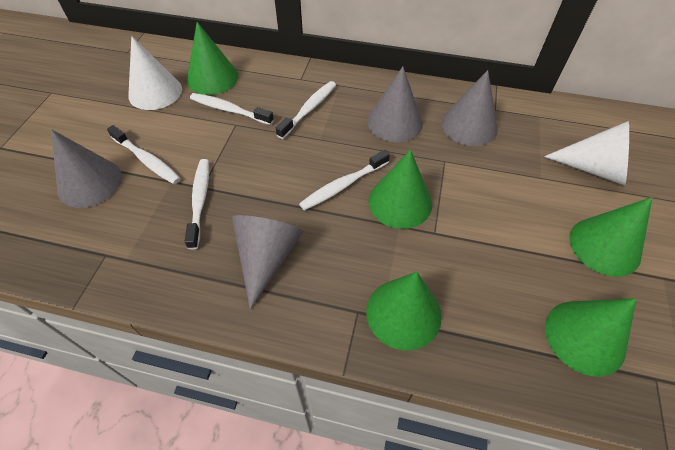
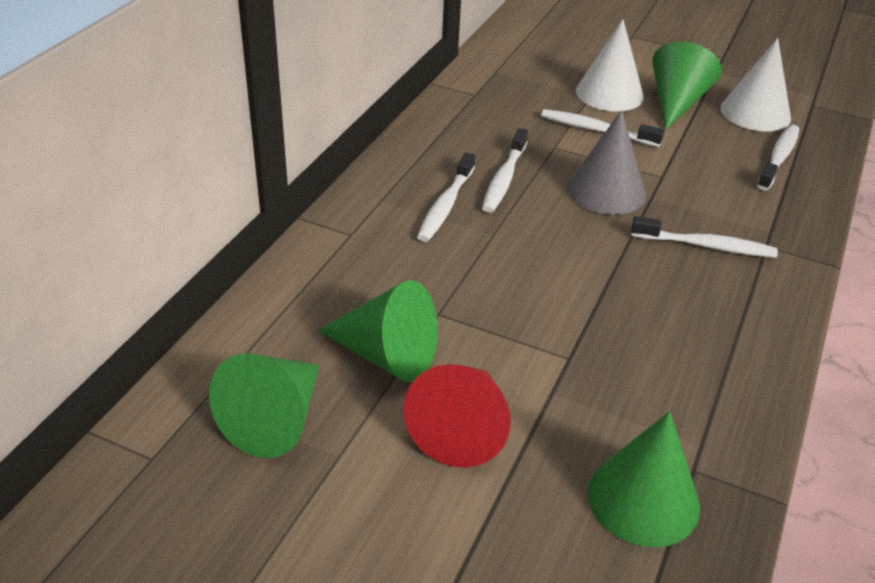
green cone: 5 -> 4
grey cone: 4 -> 1
red cone: 0 -> 1

